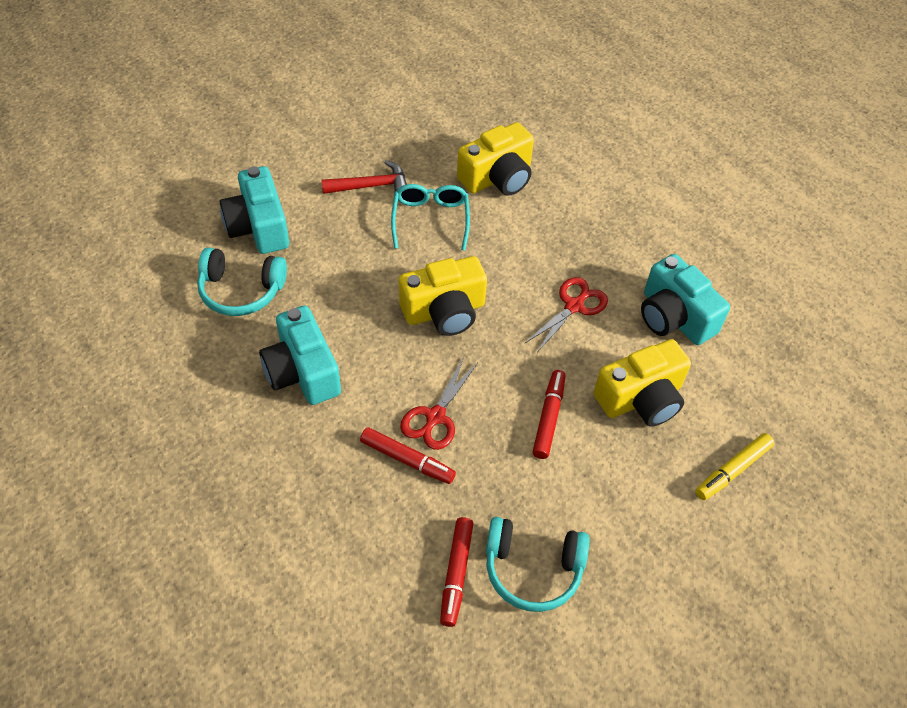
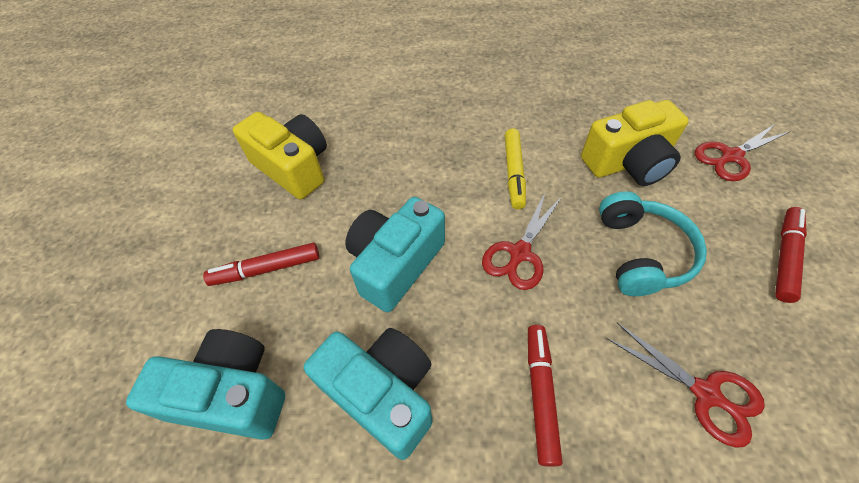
red hammer: 1 -> 0
red scissors: 2 -> 3
turquoise glasses: 1 -> 0
turquoise headphones: 2 -> 1
yellow camera: 3 -> 2

